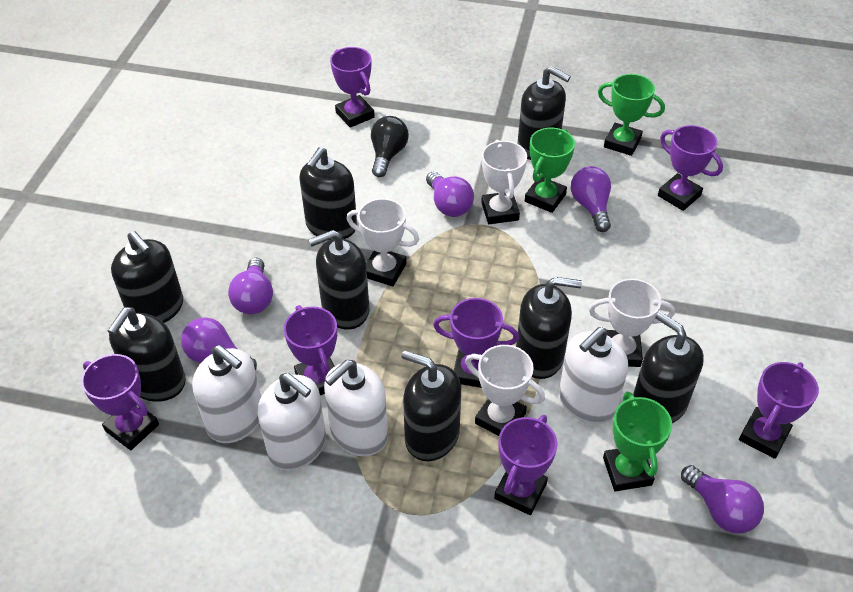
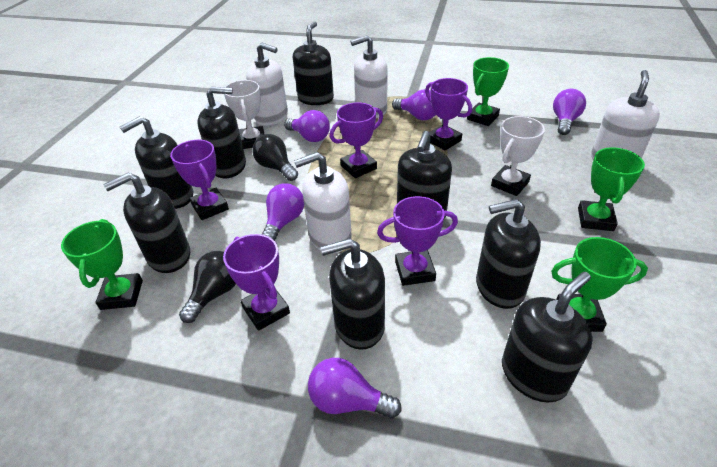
black light bulb: 1 -> 2
green trophy: 3 -> 4
purple trophy: 7 -> 5
white trophy: 4 -> 2

